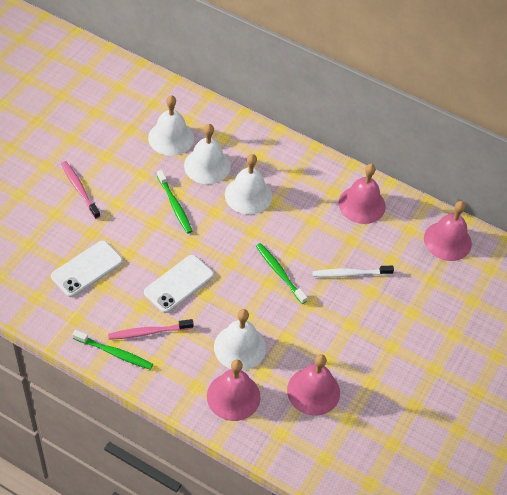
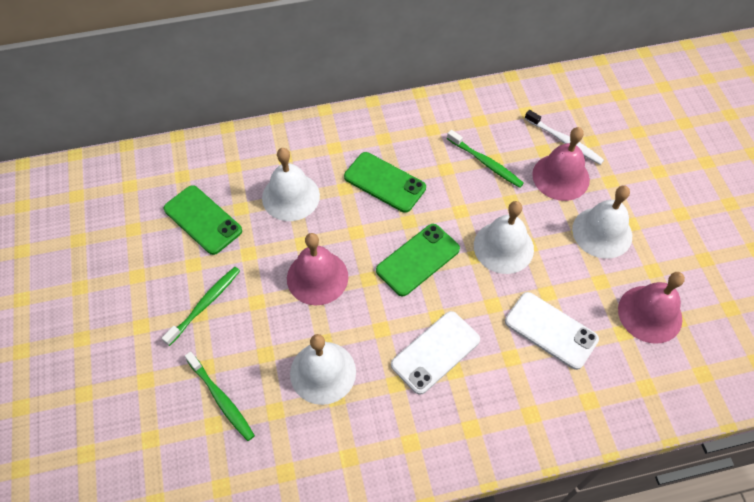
green phone: 0 -> 3
pink bell: 4 -> 3
pink toothbrush: 2 -> 0

